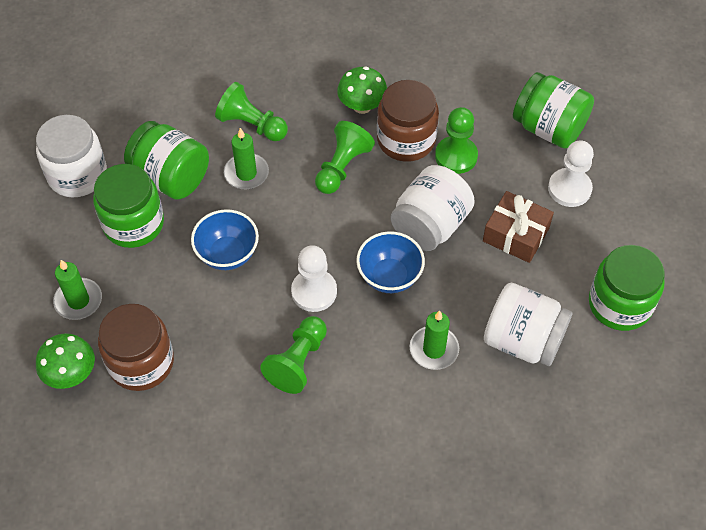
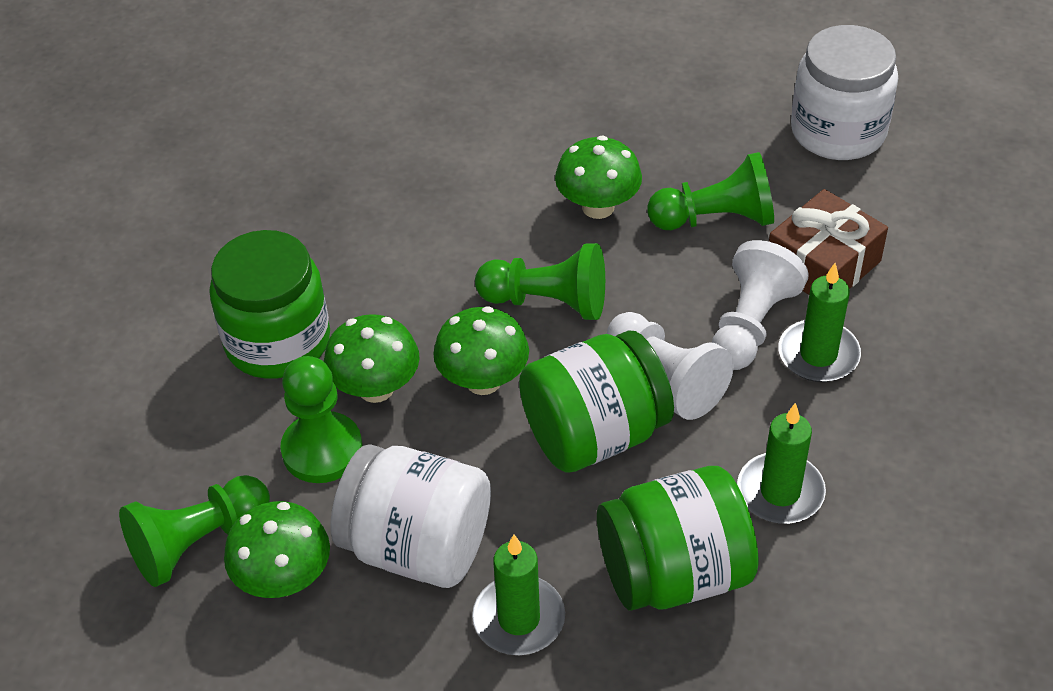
blue bowl: 2 -> 0
brown jar: 2 -> 0
green jar: 4 -> 3
green mushroom: 2 -> 4
white jar: 3 -> 2

